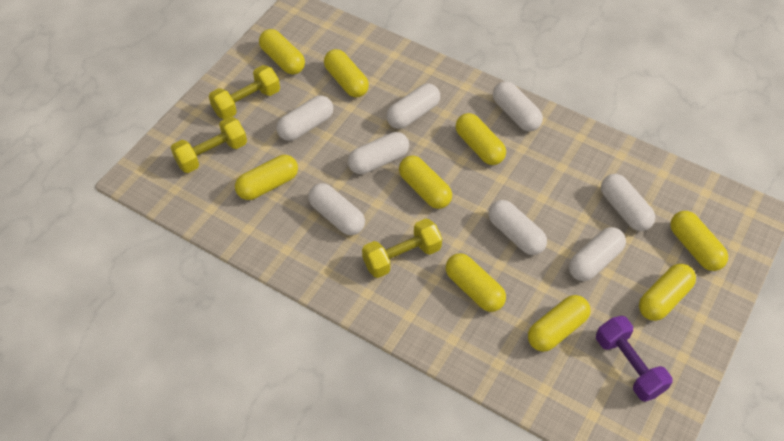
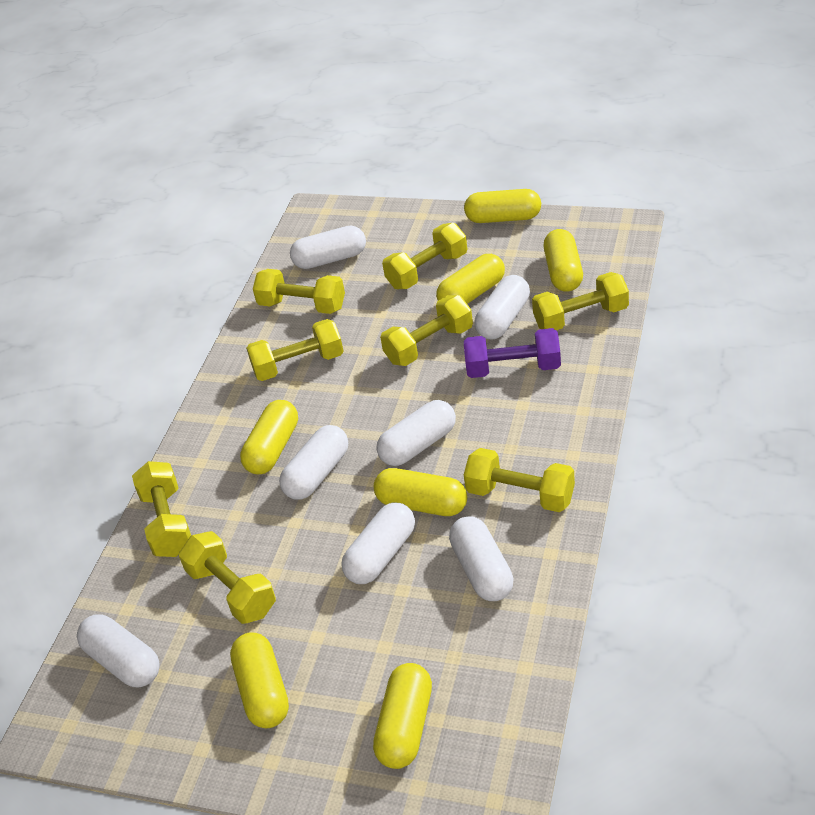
white capsule: 8 -> 7
yellow capsule: 9 -> 7
yellow dumbbell: 3 -> 8

